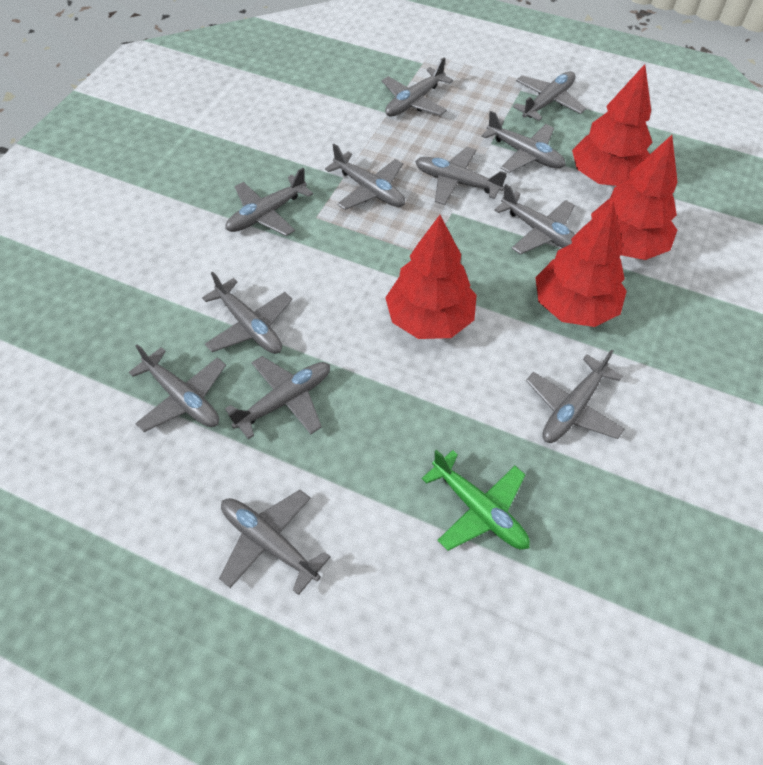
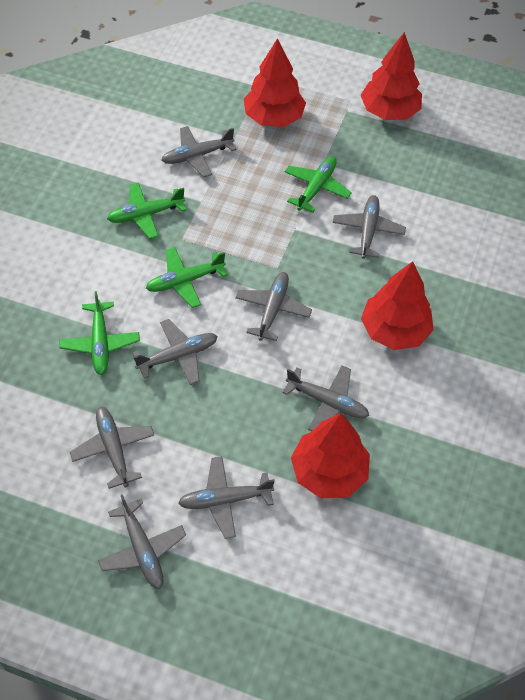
green plane: 1 -> 4
grey plane: 12 -> 8

